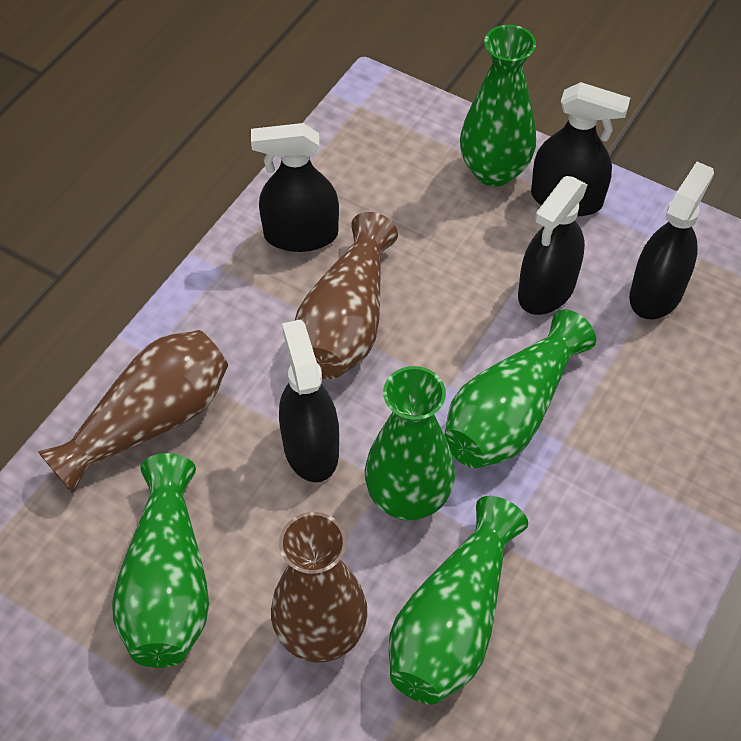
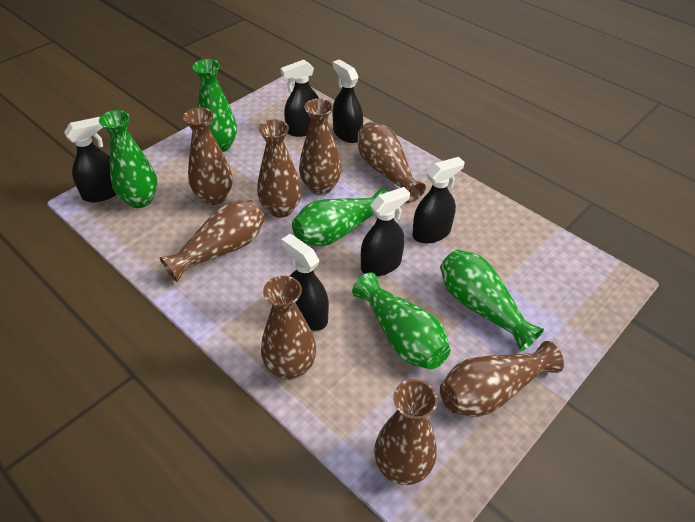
black spray bottle: 5 -> 6
brown vase: 3 -> 8

